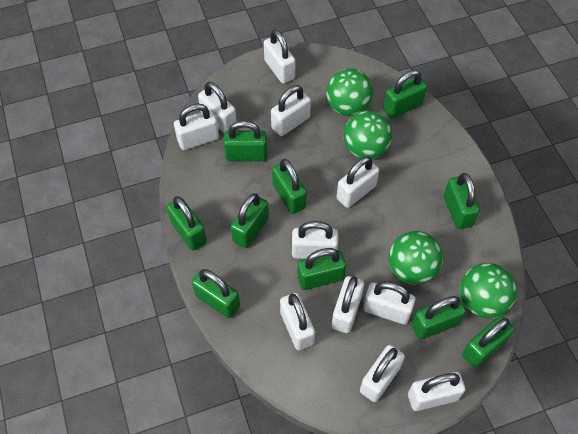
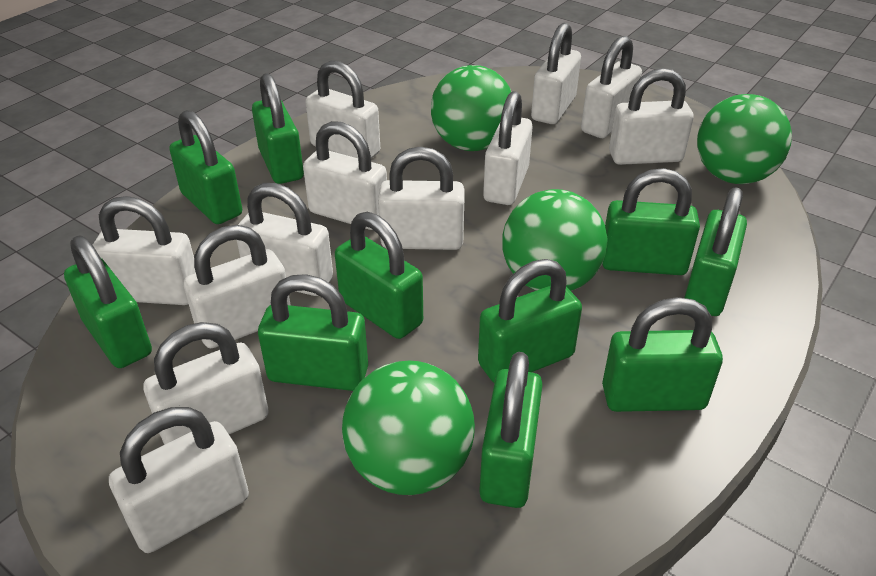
white padlock: 11 -> 12

